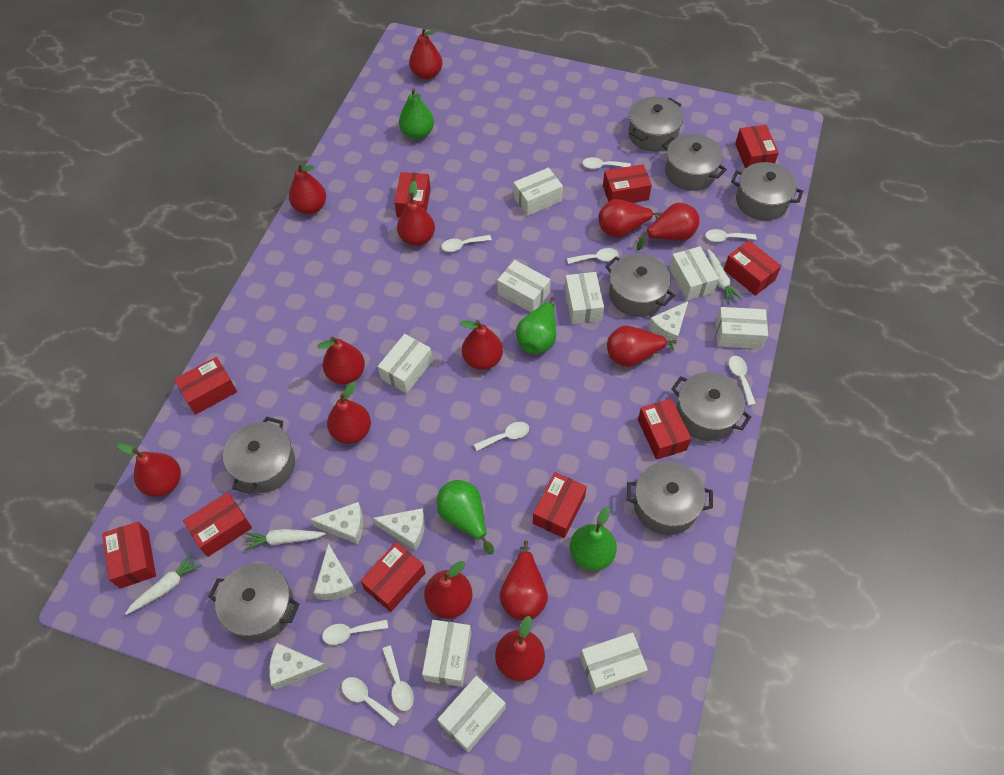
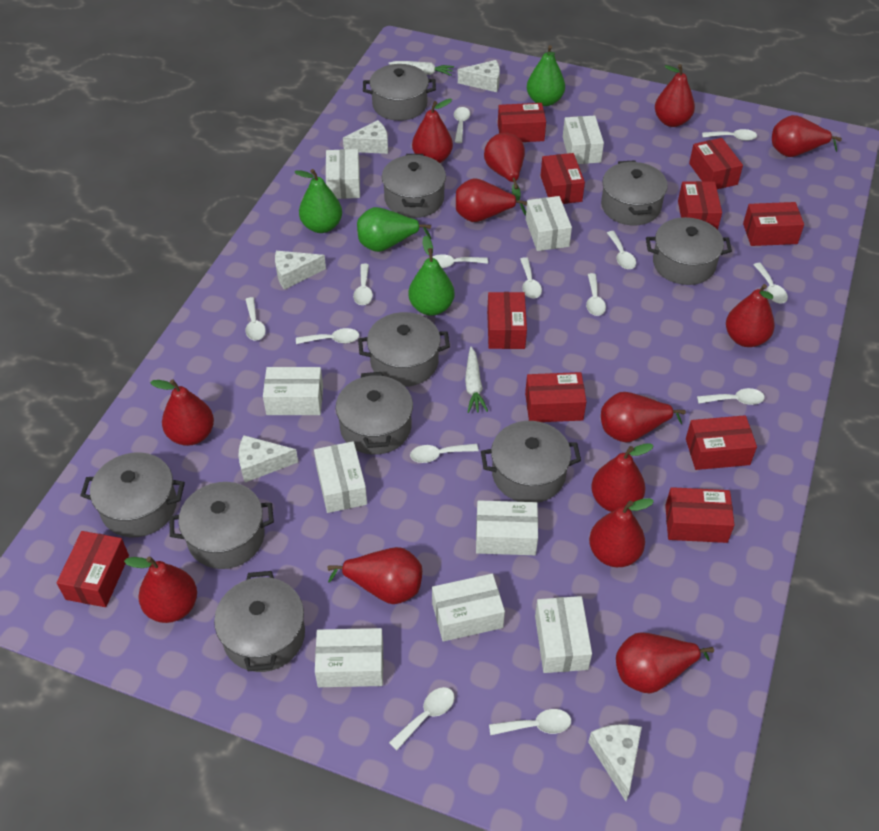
grey pot: 8 -> 10
white carrot: 3 -> 2
white spoon: 9 -> 14

